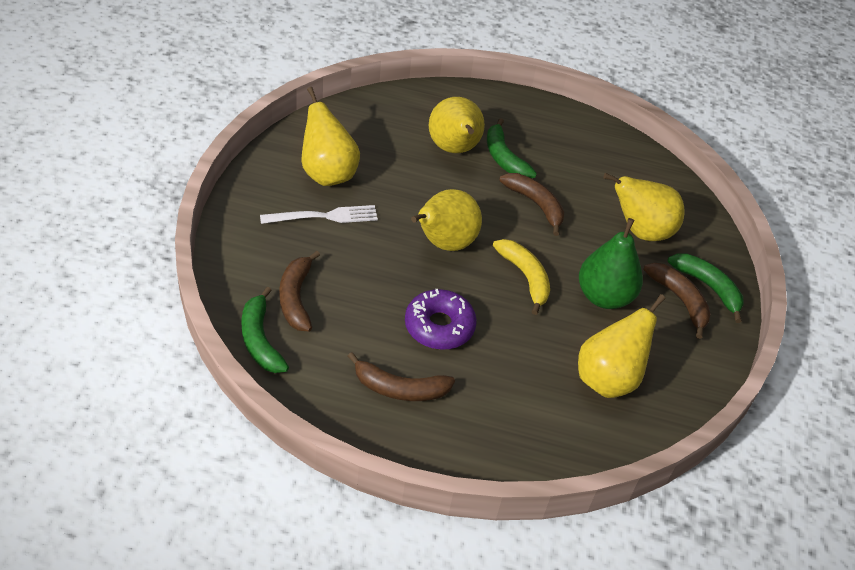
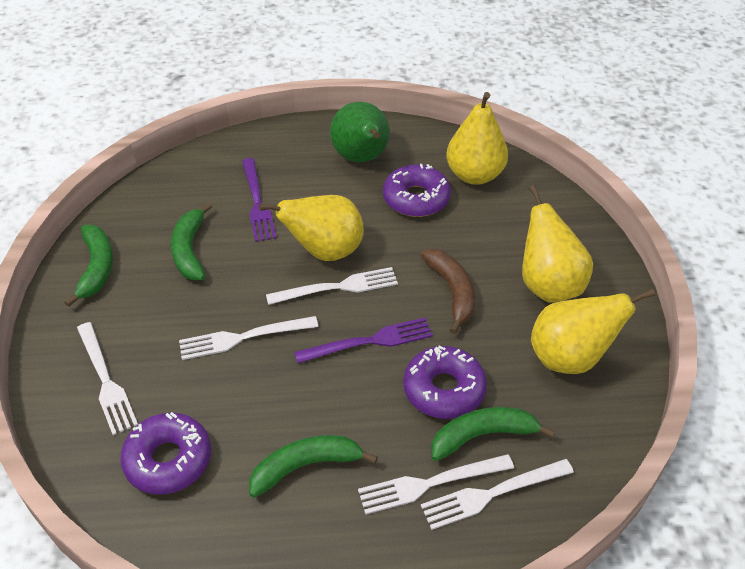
brown banana: 4 -> 1
green banana: 3 -> 4
purple donut: 1 -> 3
purple fork: 0 -> 2
white fork: 1 -> 5
yellow banana: 1 -> 0
yellow pear: 5 -> 4

